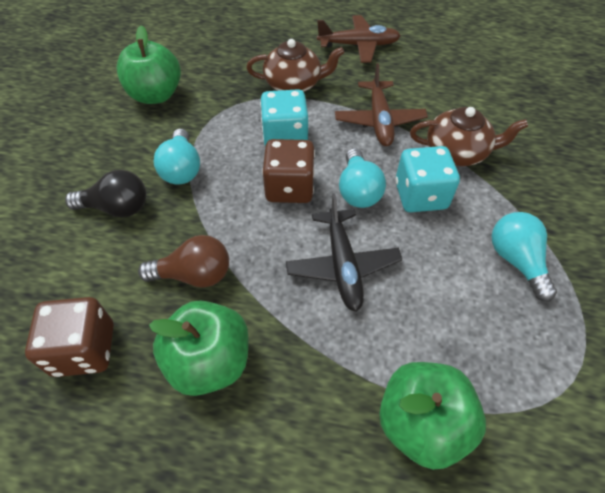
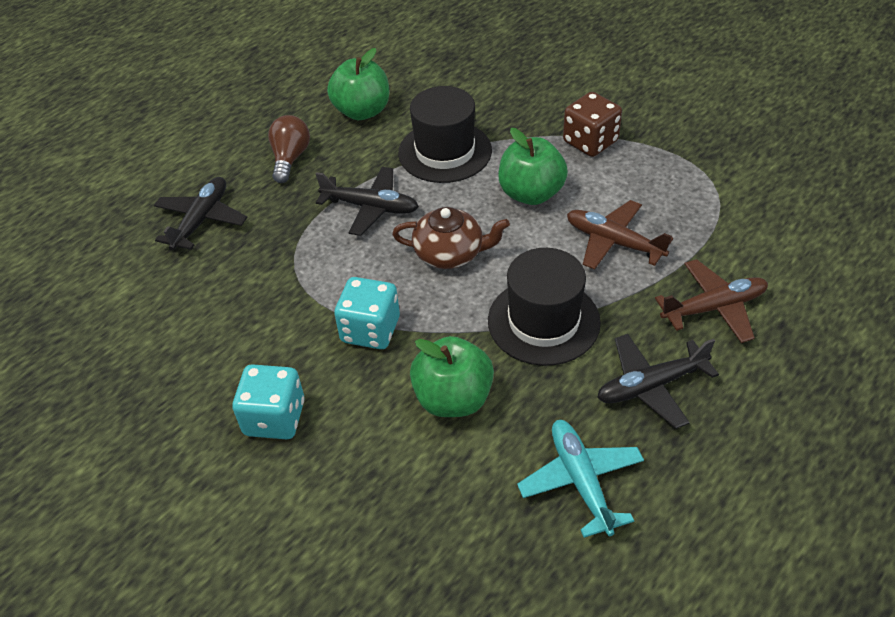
black hat: 0 -> 2
black light bulb: 1 -> 0
black plane: 1 -> 3
brown dice: 2 -> 1
brown teapot: 2 -> 1
turquoise light bulb: 3 -> 0
turquoise plane: 0 -> 1

